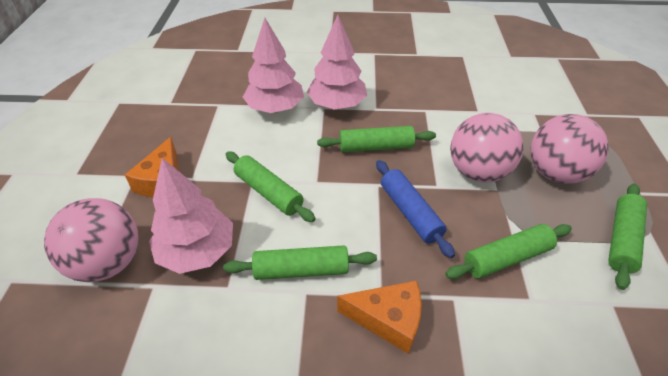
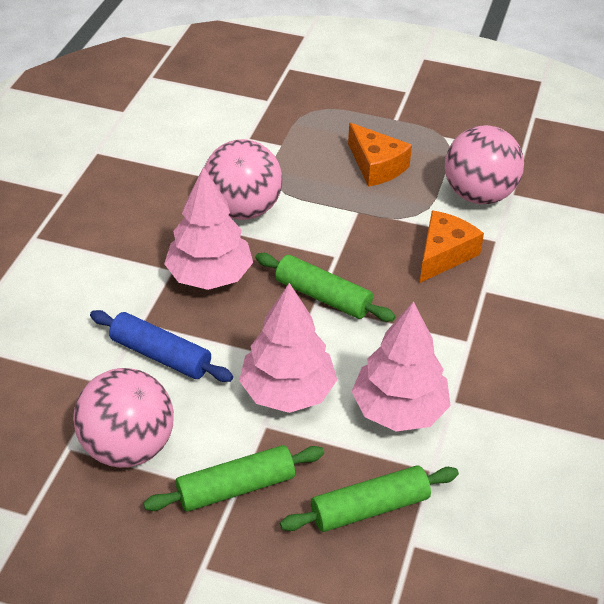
green rolling pin: 5 -> 3

